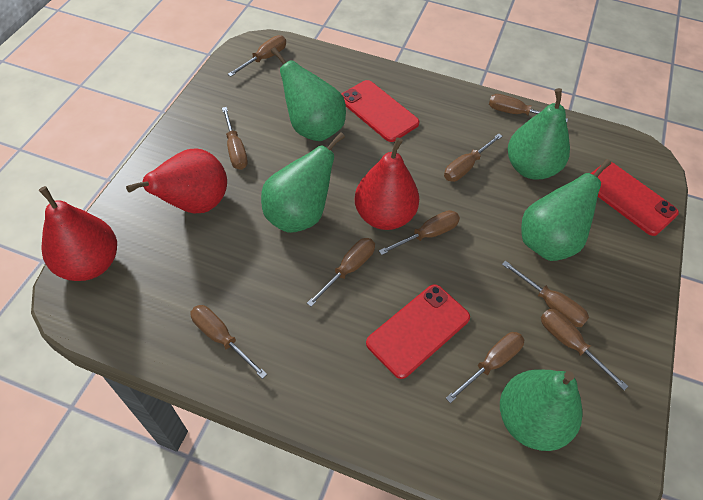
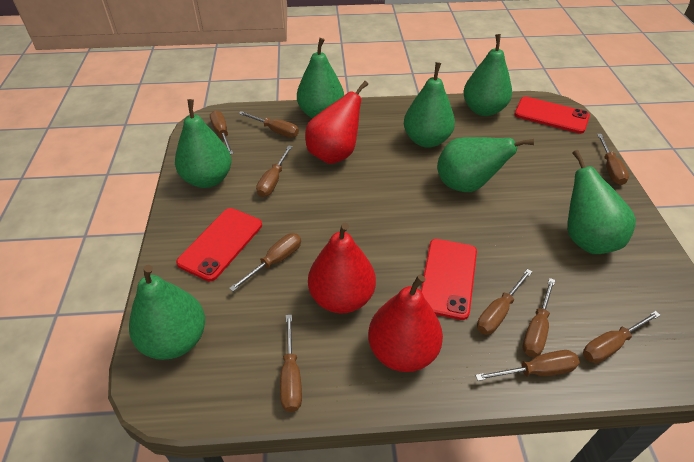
green pear: 5 -> 7

